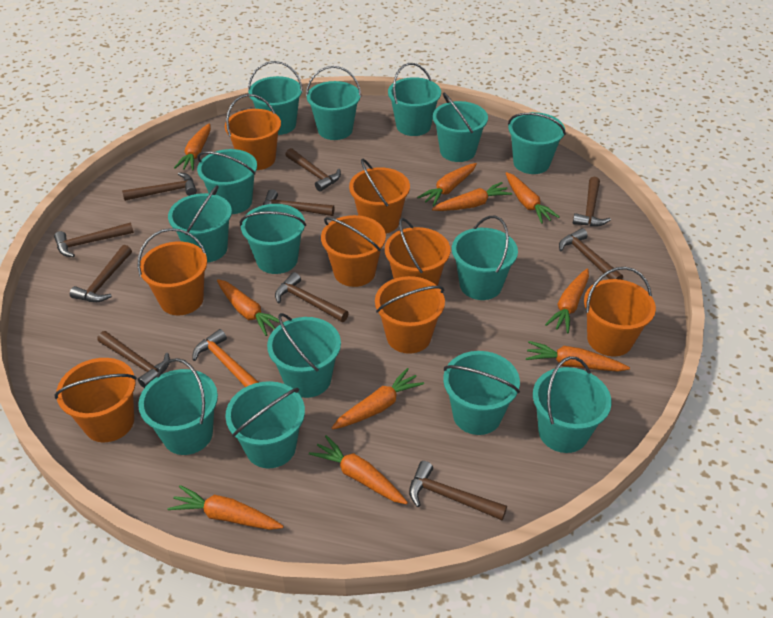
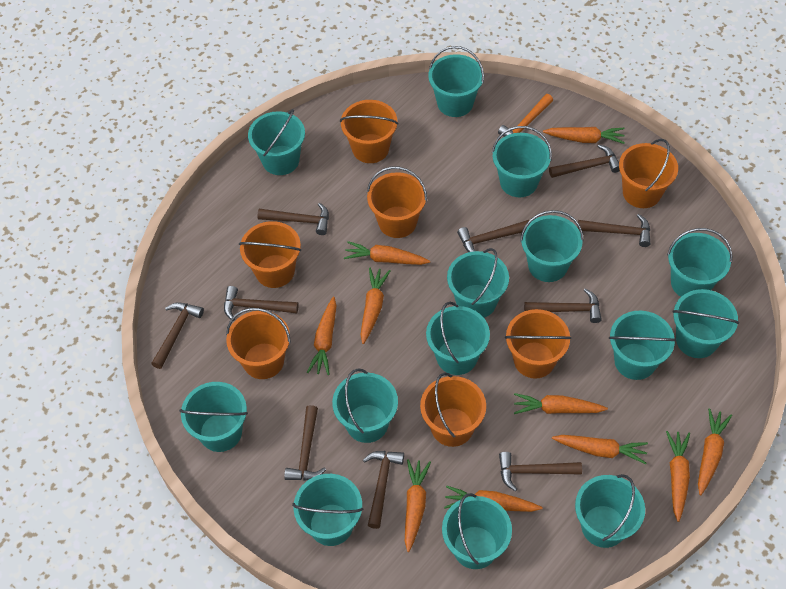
orange bucket: 8 -> 7

